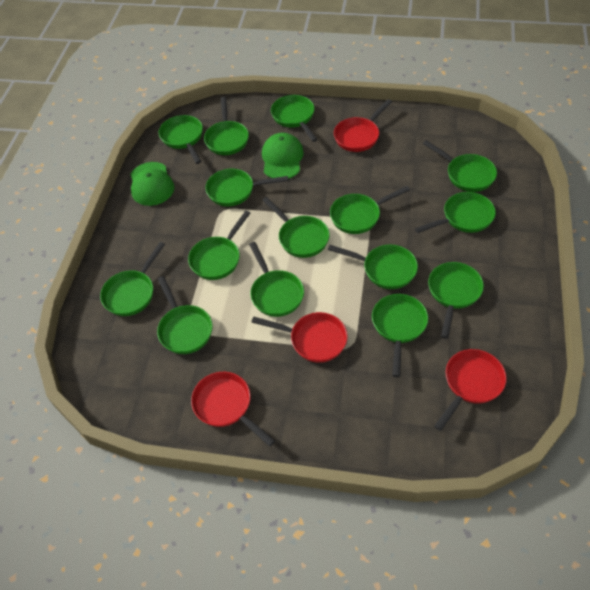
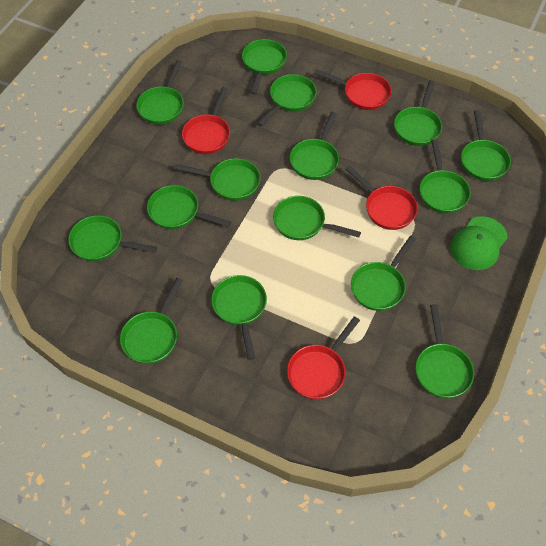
green cap: 2 -> 1

